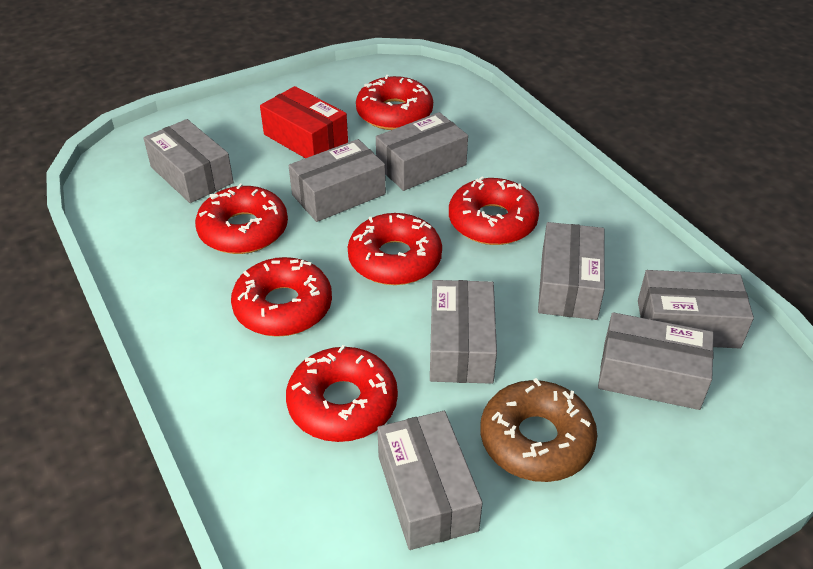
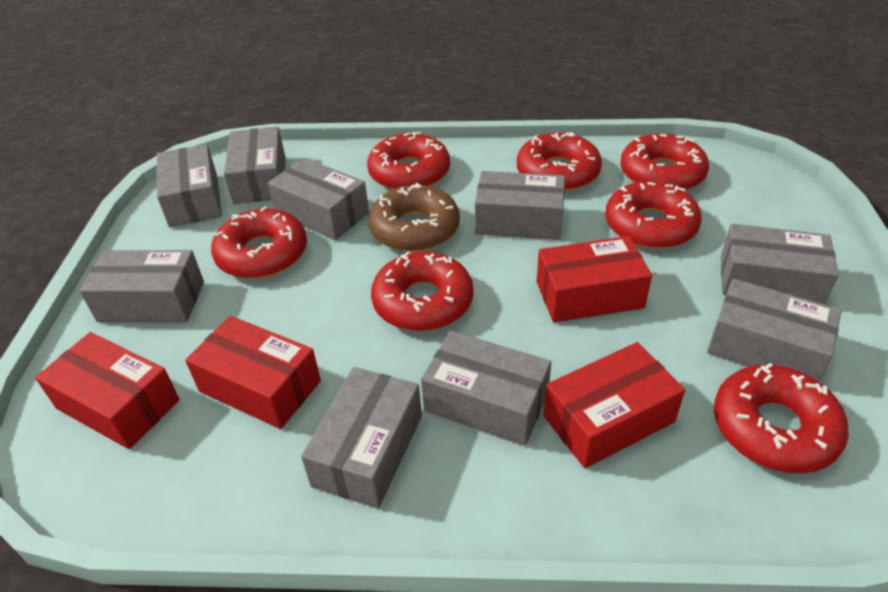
grey box: 8 -> 9
red box: 1 -> 4
red donut: 6 -> 7

